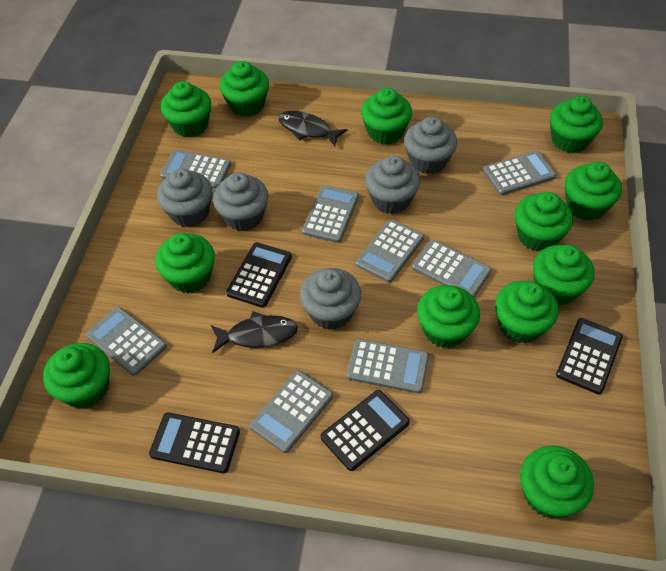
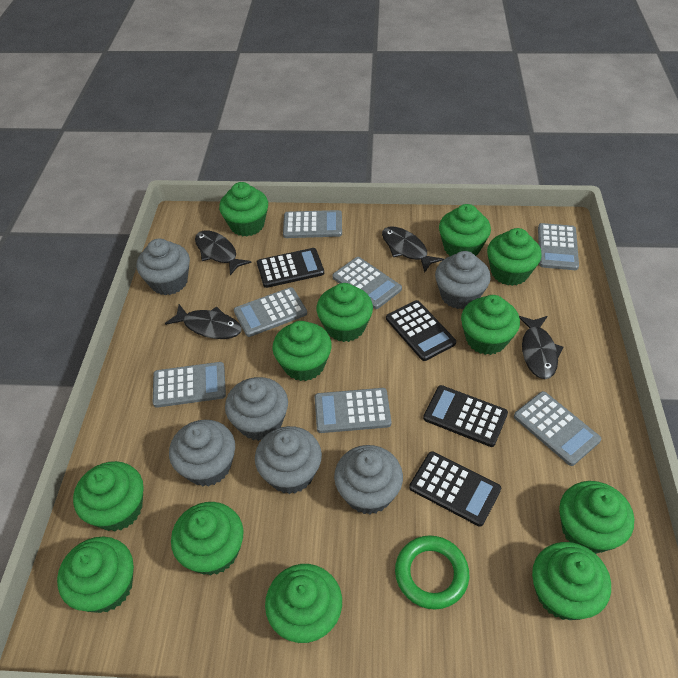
black fish: 2 -> 4
green ring: 0 -> 1
grey calculator: 8 -> 7
grey cupcake: 5 -> 6

